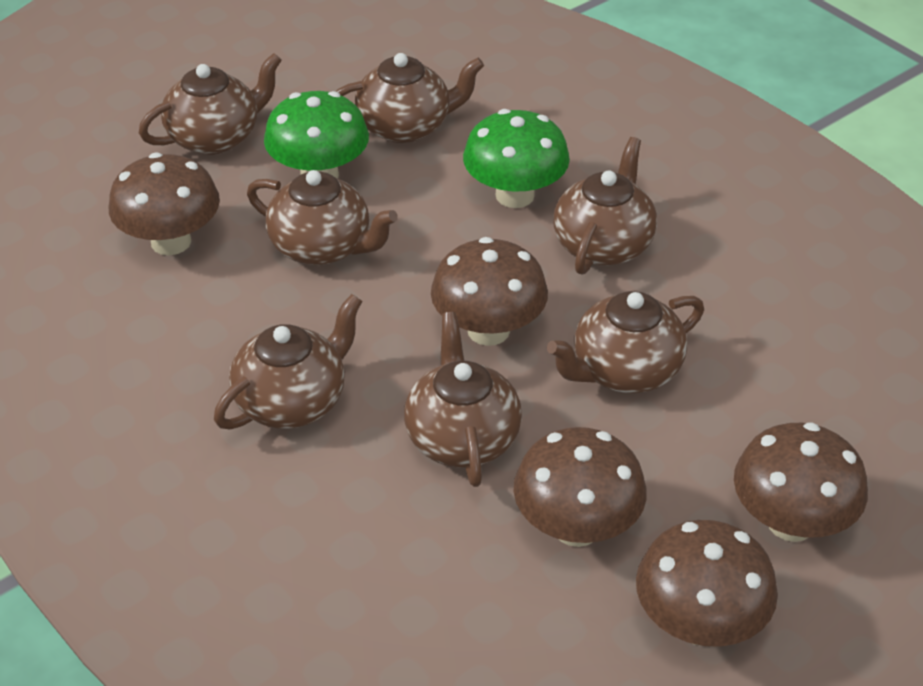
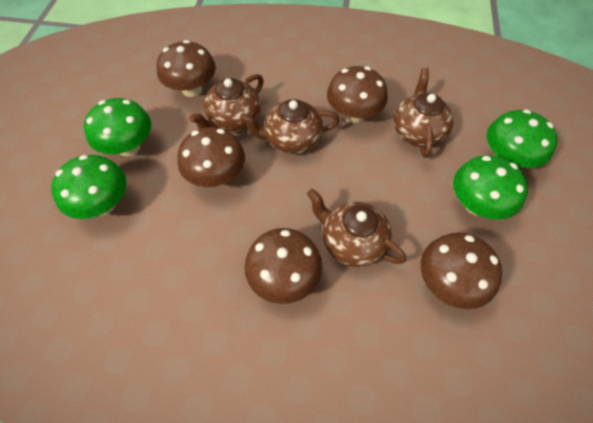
brown teapot: 7 -> 4
green mushroom: 2 -> 4

